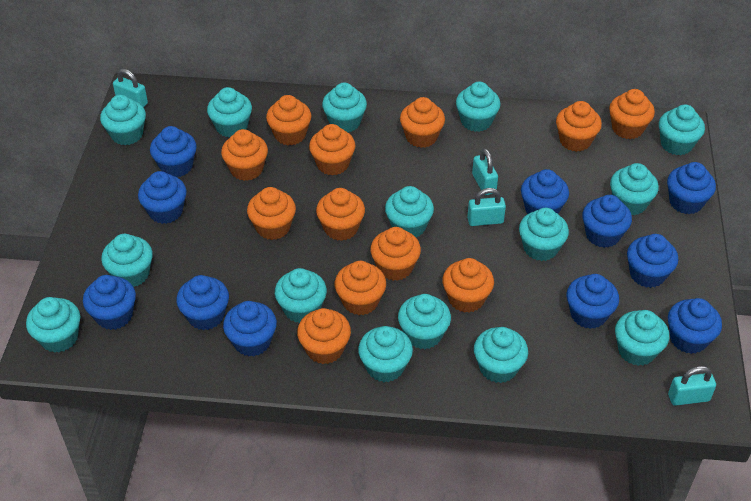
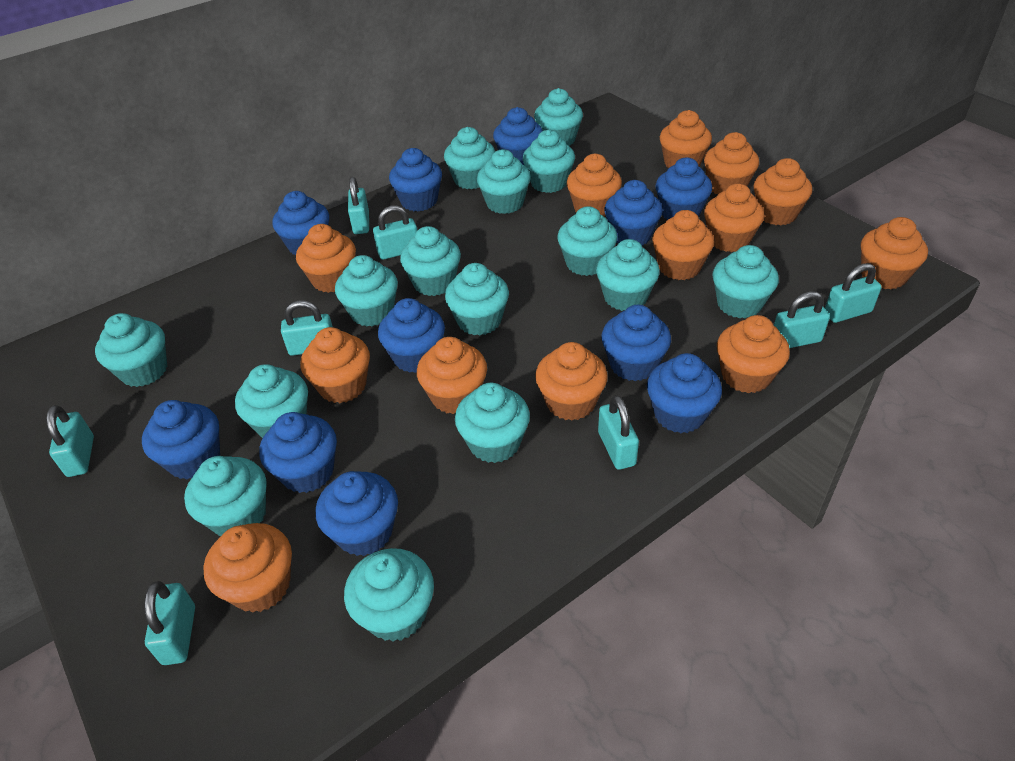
orange cupcake: 12 -> 13
turquoise padlock: 4 -> 8

